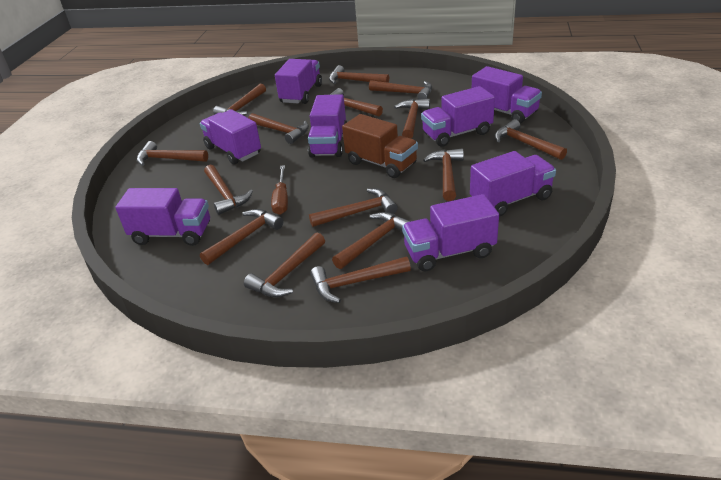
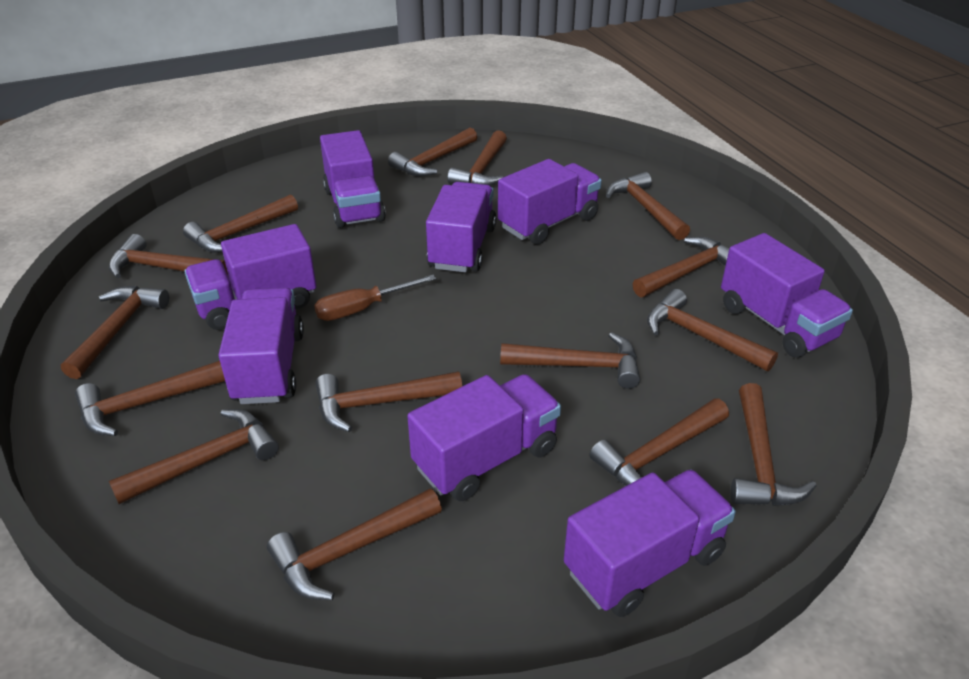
brown truck: 1 -> 0

